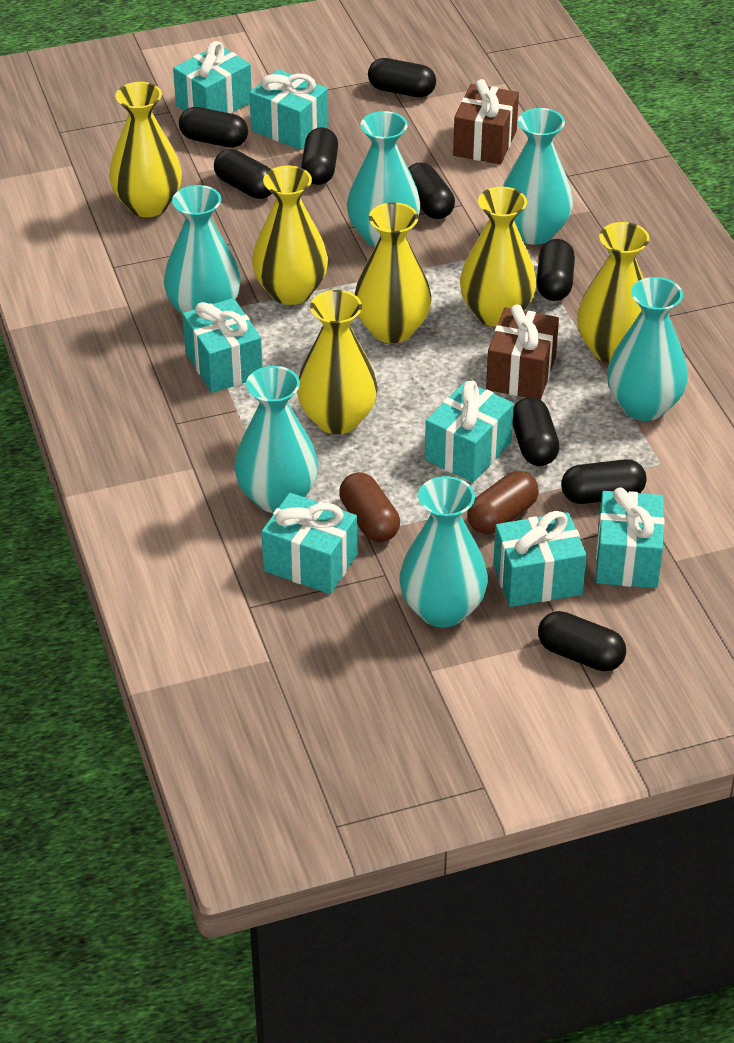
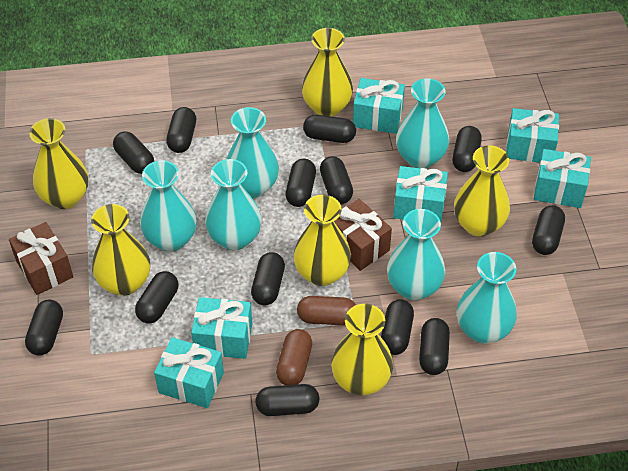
black capsule: 9 -> 13
turquoise gift: 7 -> 6

